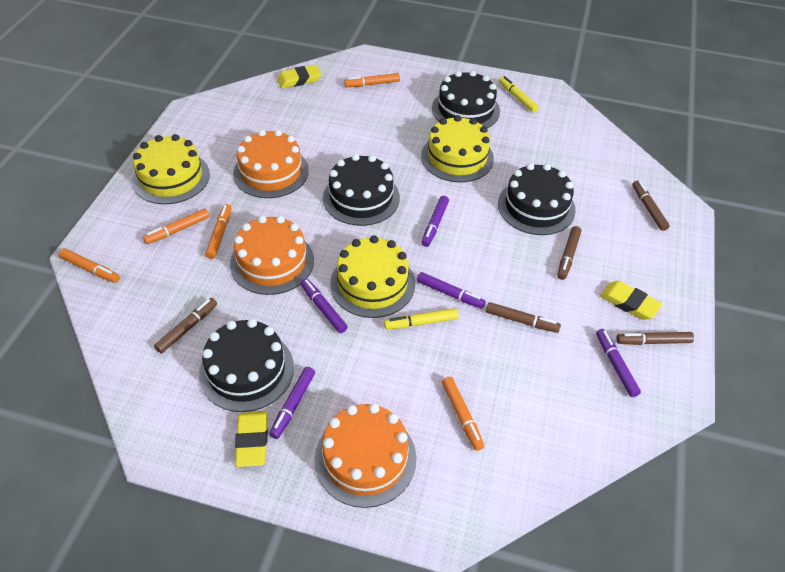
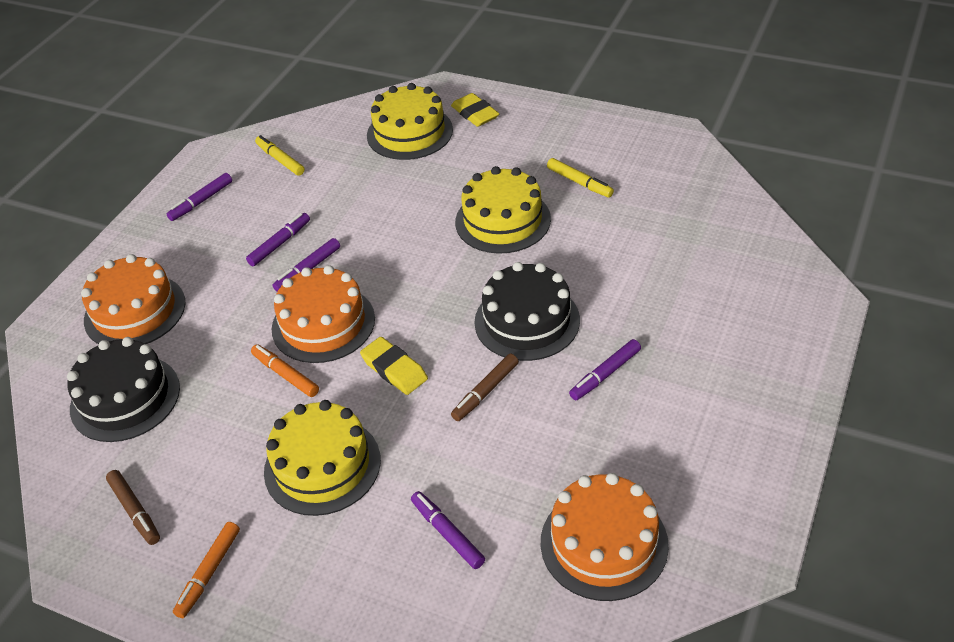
black cake: 4 -> 2
brown marker: 5 -> 2
orange marker: 5 -> 2
yellow eraser: 3 -> 2

